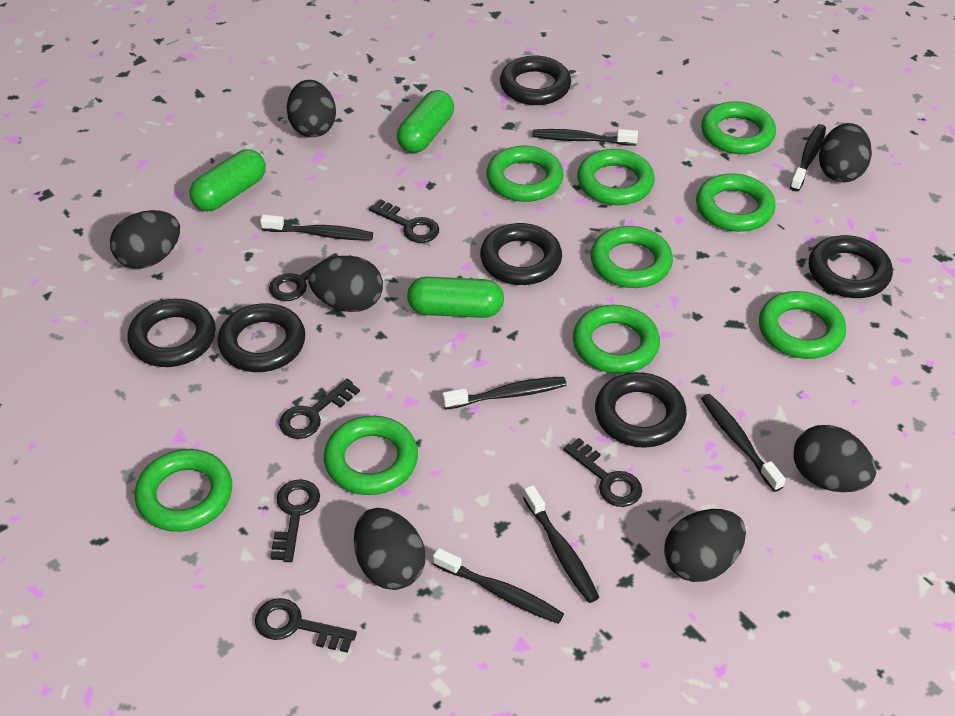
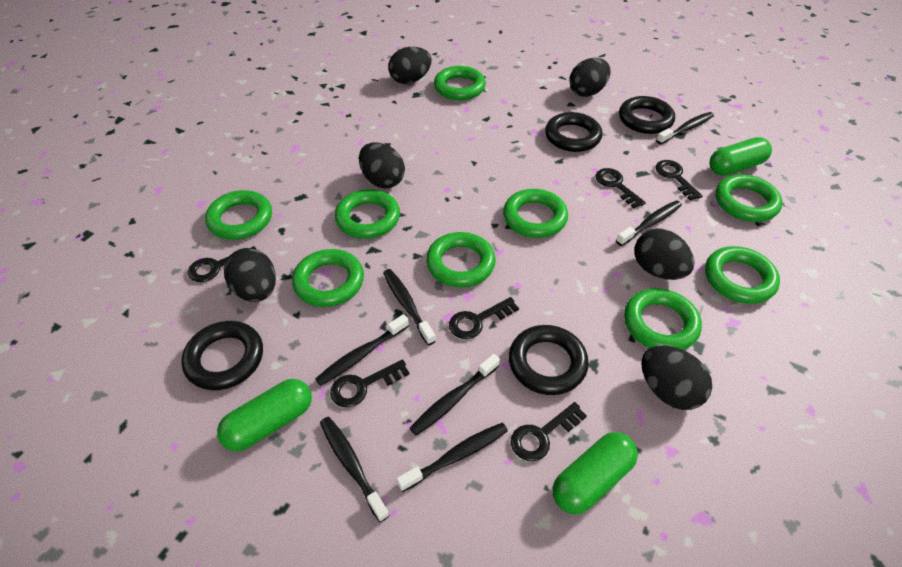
black egg: 7 -> 6
black ring: 6 -> 4

